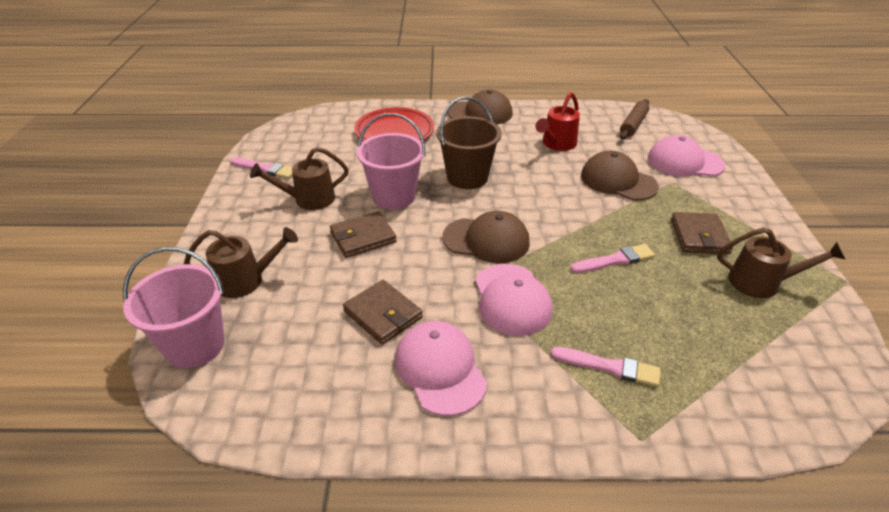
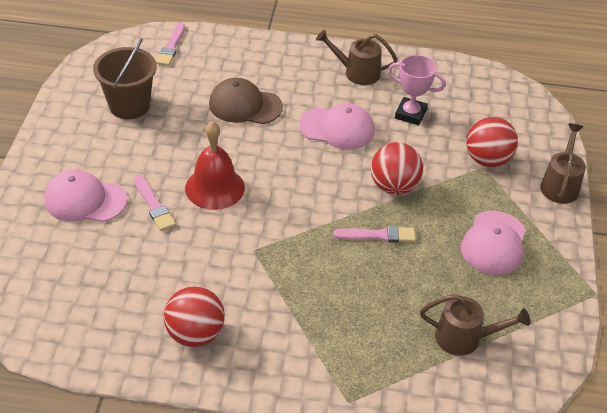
brown cap: 3 -> 1
brown rolling pin: 1 -> 0
brown wallet: 3 -> 0
pink bucket: 2 -> 0
pink trophy: 0 -> 1
red ball: 0 -> 3
red bell: 0 -> 1
red plate: 1 -> 0
red watering can: 1 -> 0

